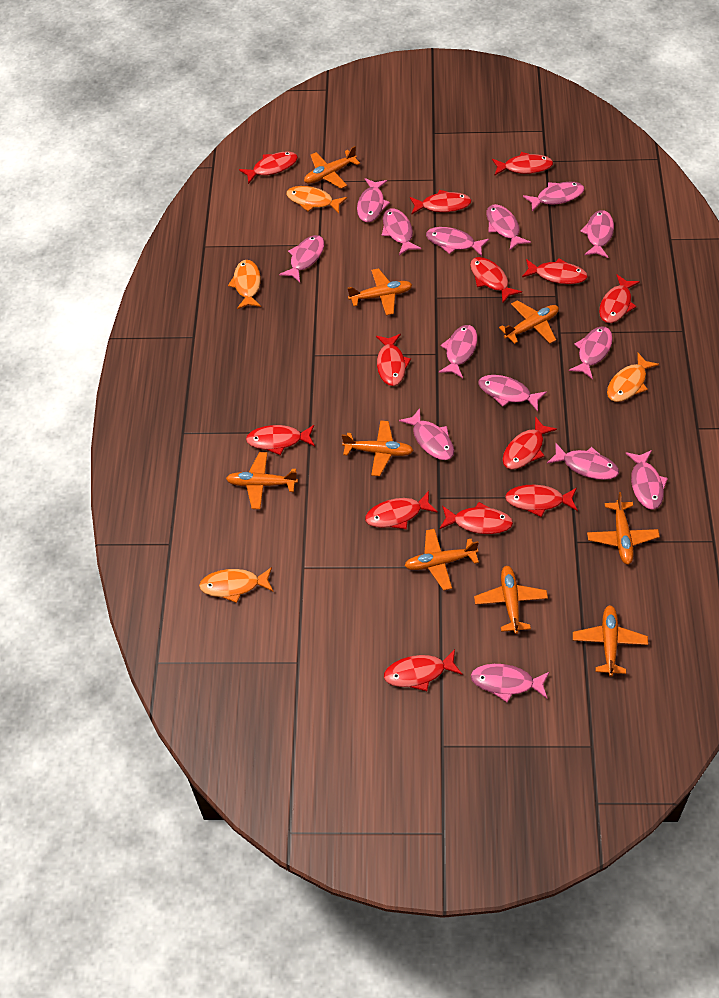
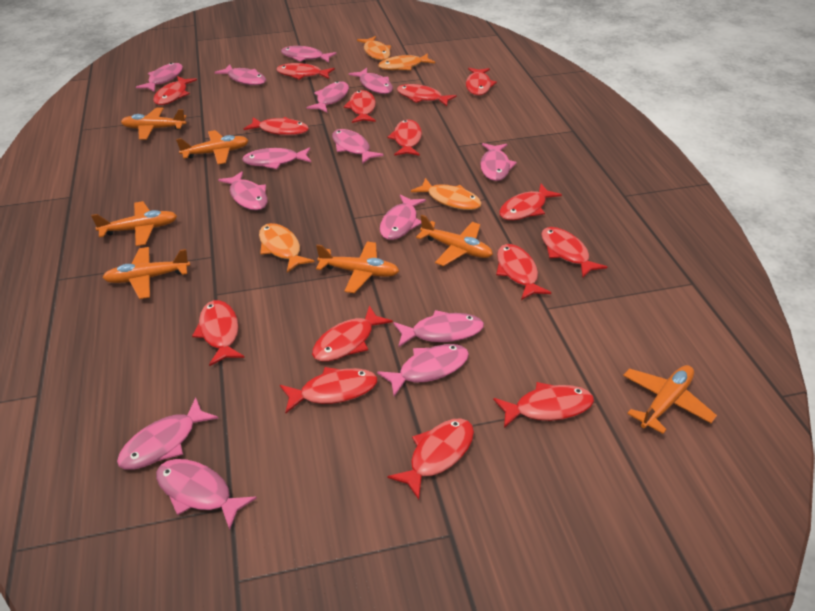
orange plane: 9 -> 7
red fish: 13 -> 15

